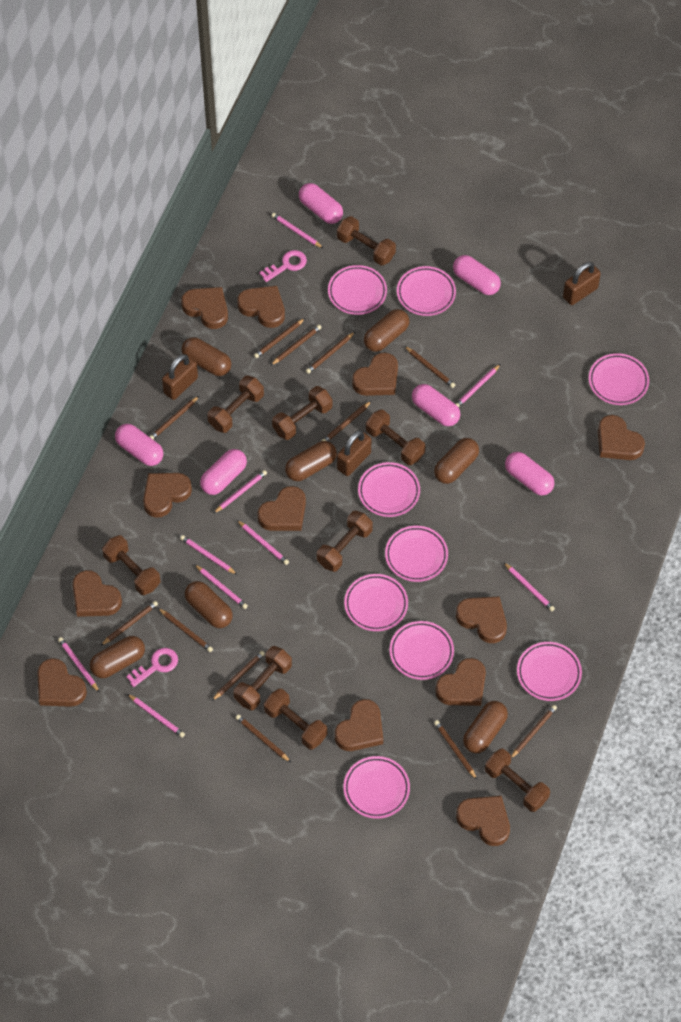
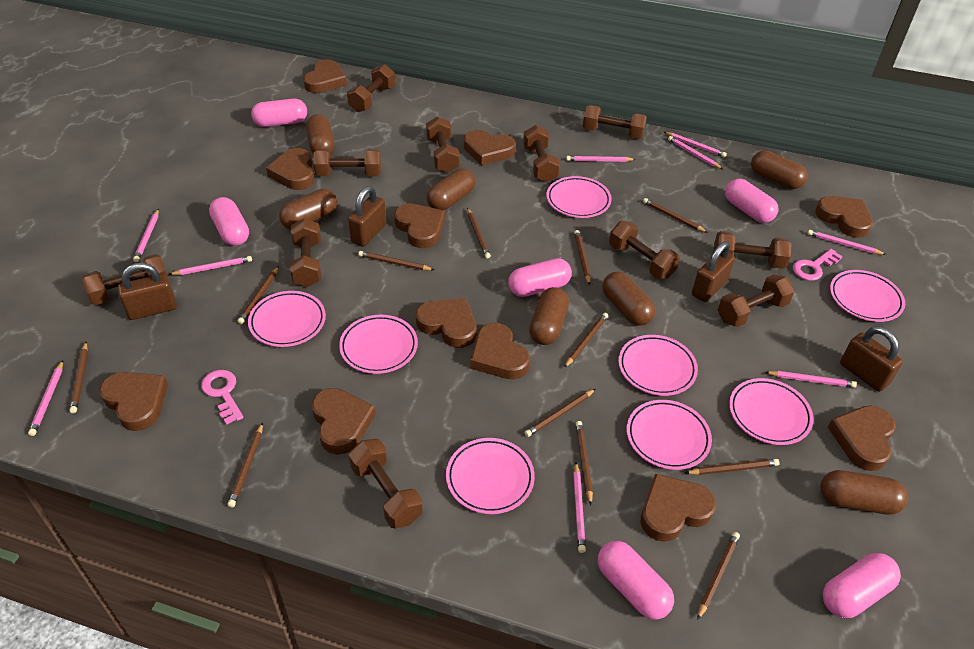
brown dumbbell: 9 -> 11
brown heart: 12 -> 11
brown padlock: 3 -> 4
pink plate: 9 -> 8

